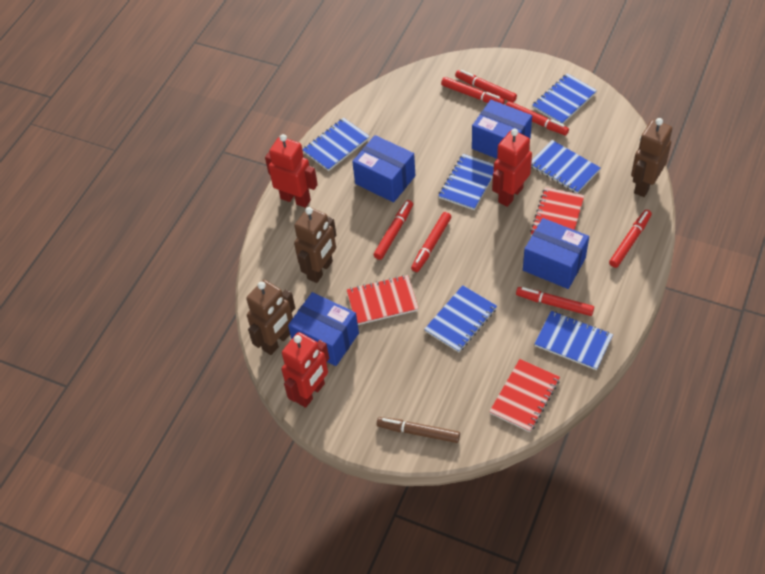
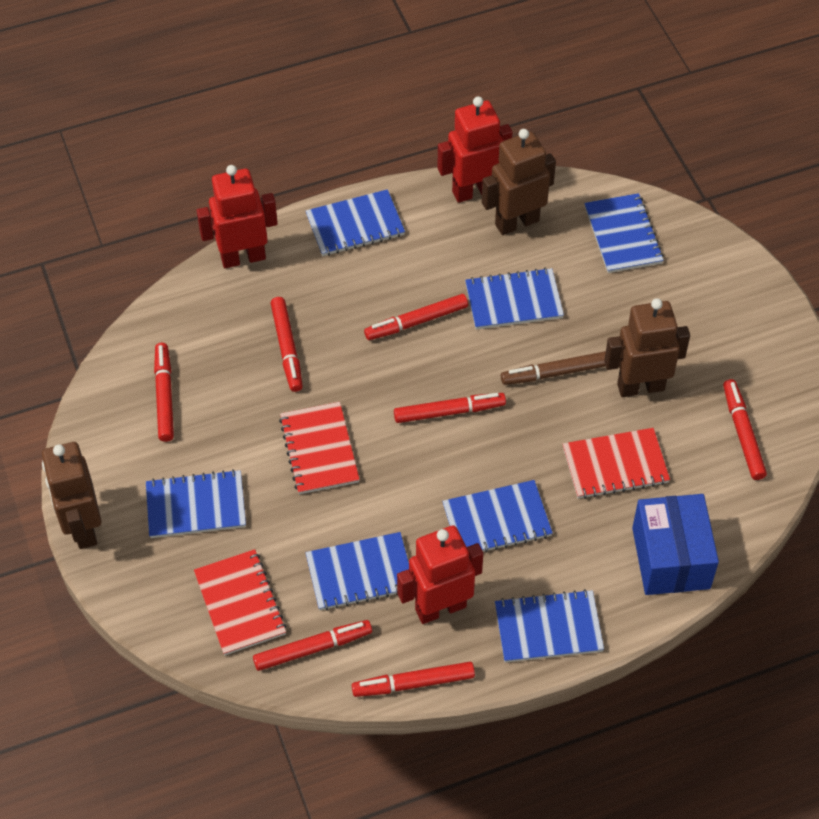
blue box: 4 -> 1
blue notebook: 6 -> 7

